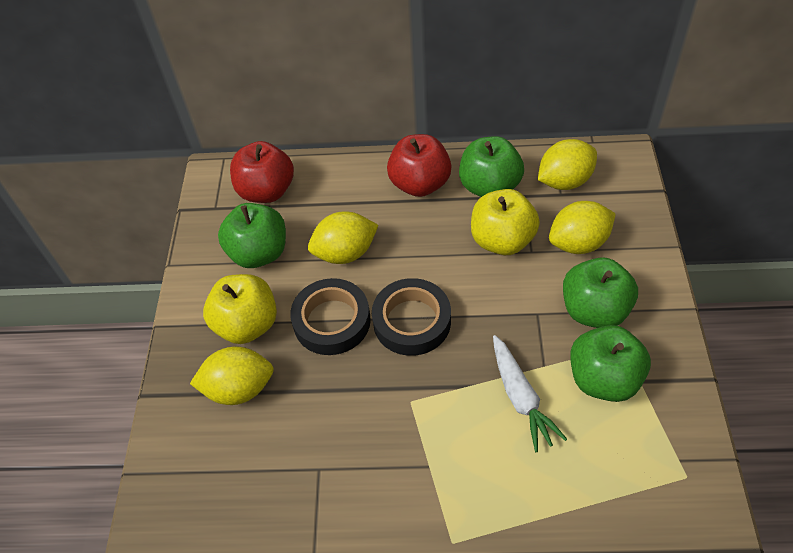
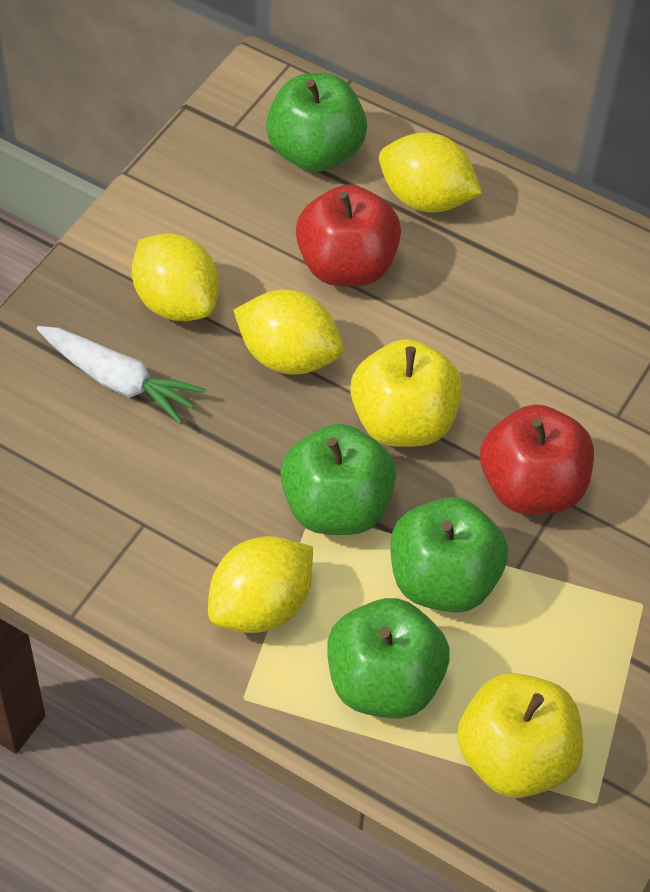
black tape: 2 -> 0

